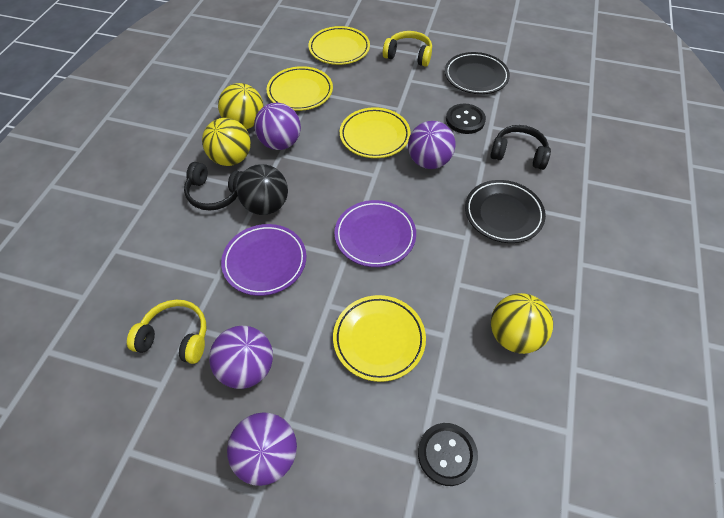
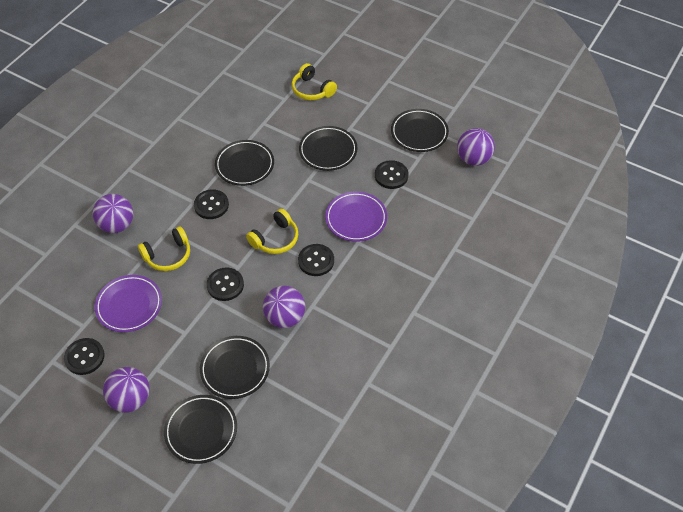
black ball: 1 -> 0
black button: 2 -> 5
black headphones: 2 -> 0
black plate: 2 -> 5
yellow ball: 3 -> 0
yellow headphones: 2 -> 3
yellow plate: 4 -> 0

